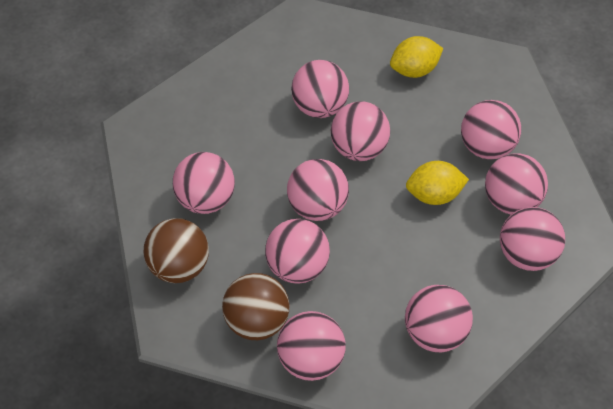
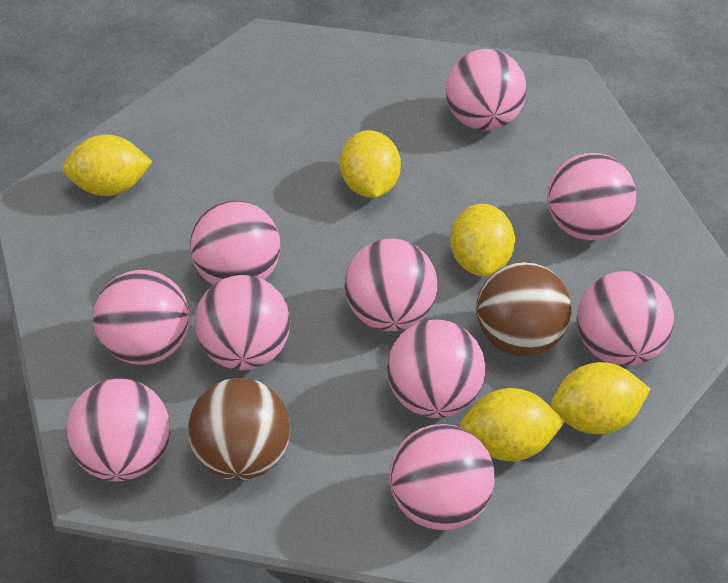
yellow lemon: 2 -> 5

